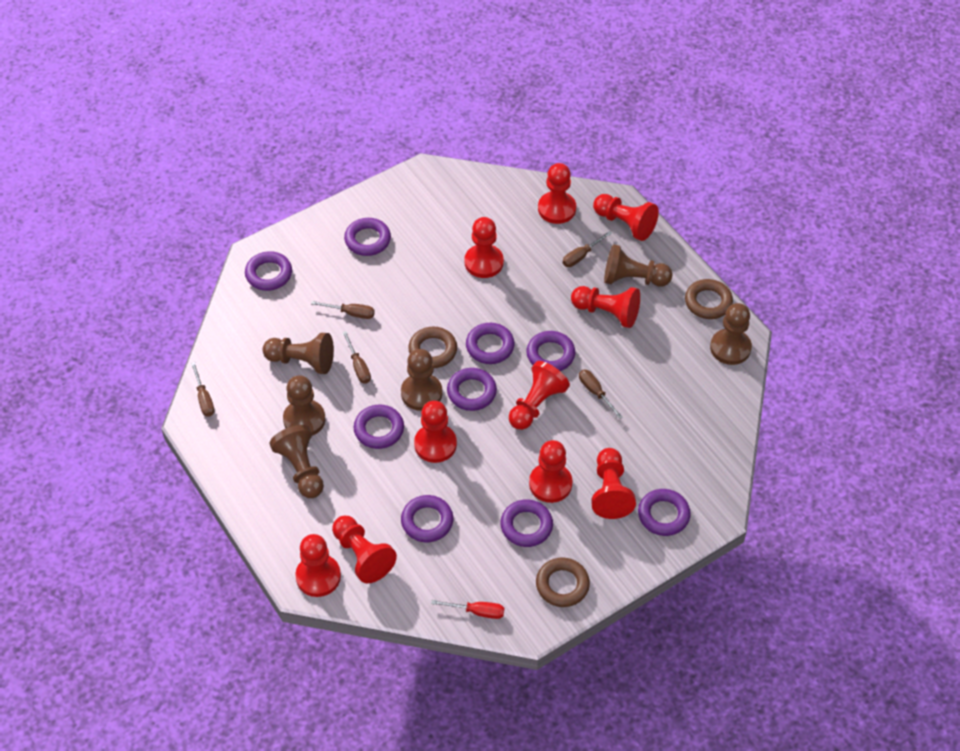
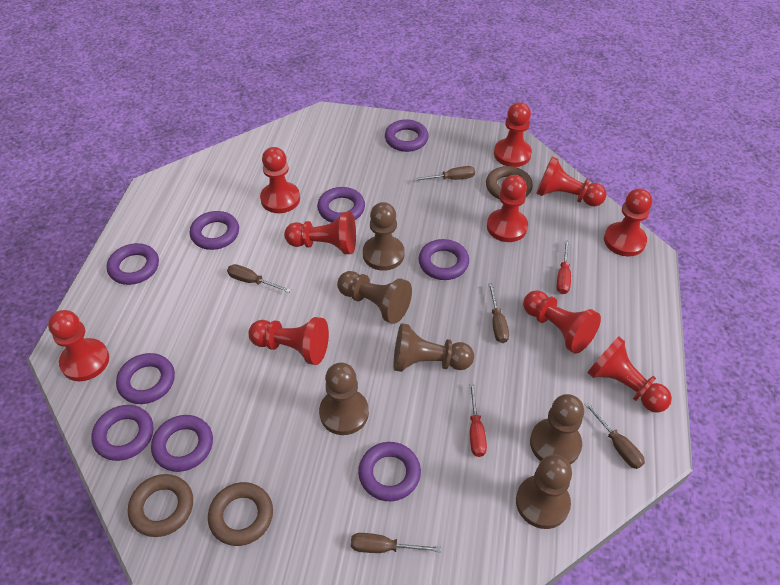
red screwdriver: 1 -> 2

